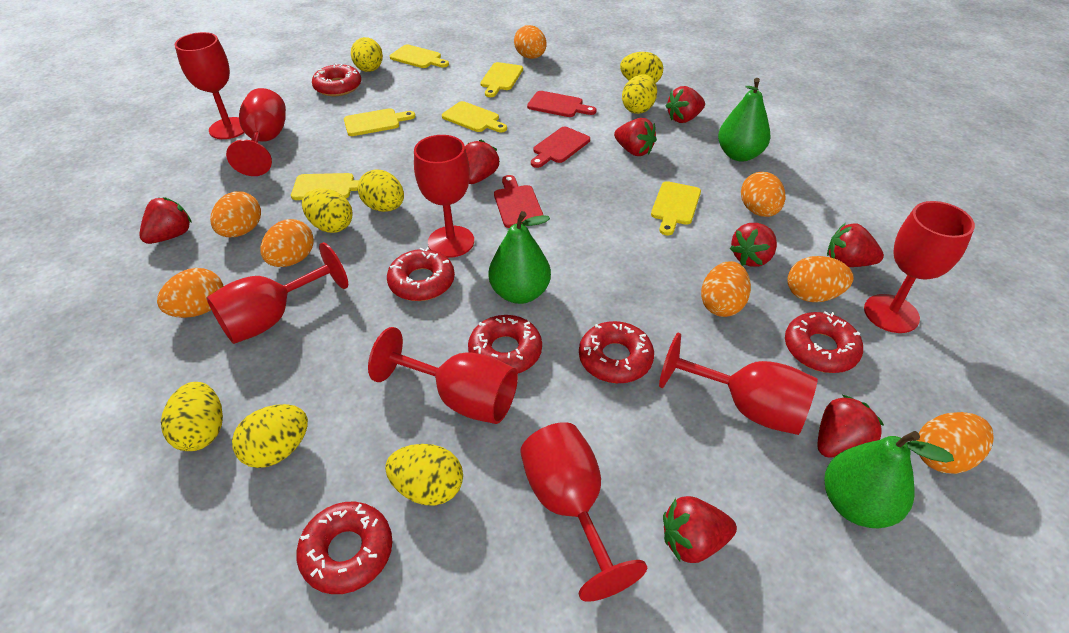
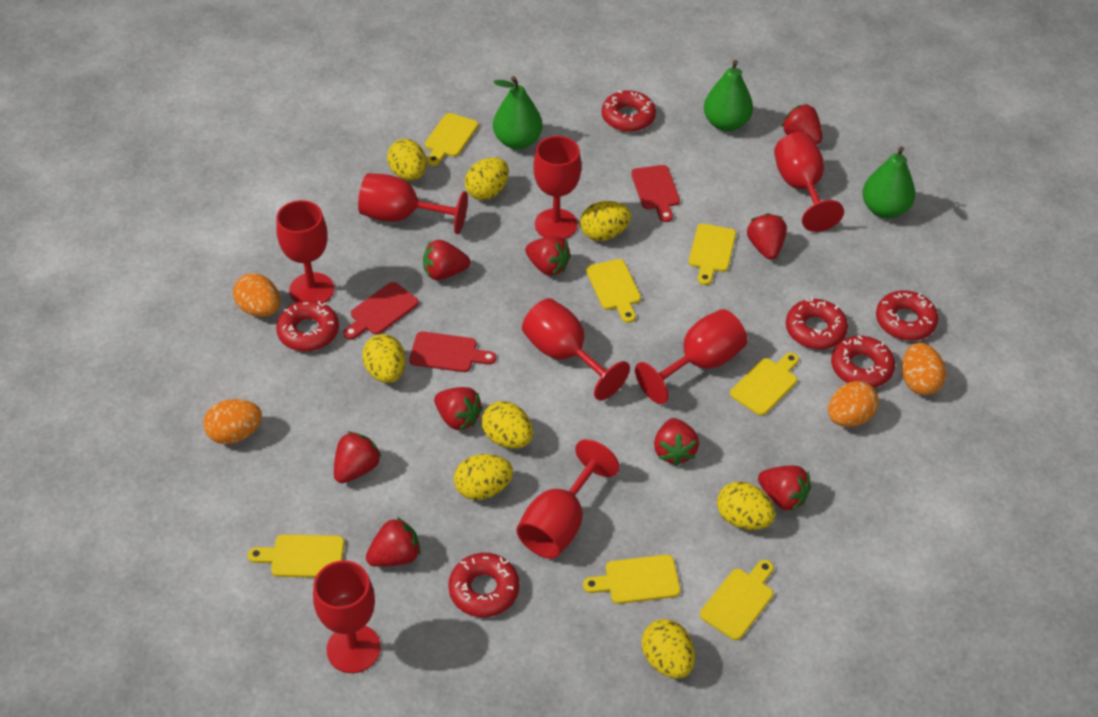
orange egg: 8 -> 4
red strawberry: 8 -> 9
yellow cutting board: 6 -> 7

